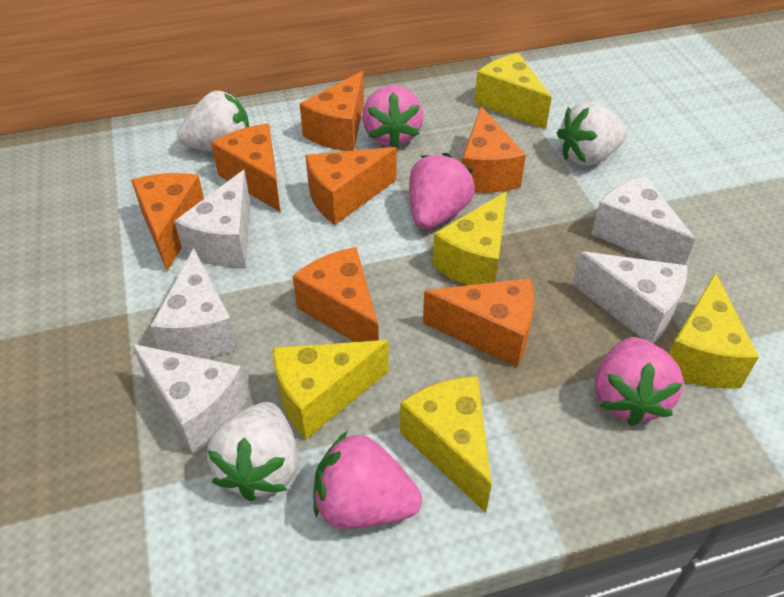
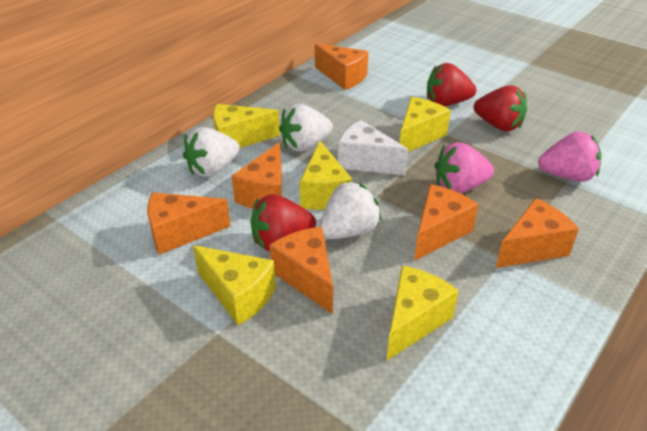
orange cheese: 7 -> 6
pink strawberry: 4 -> 2
red strawberry: 0 -> 3
white cheese: 5 -> 1

